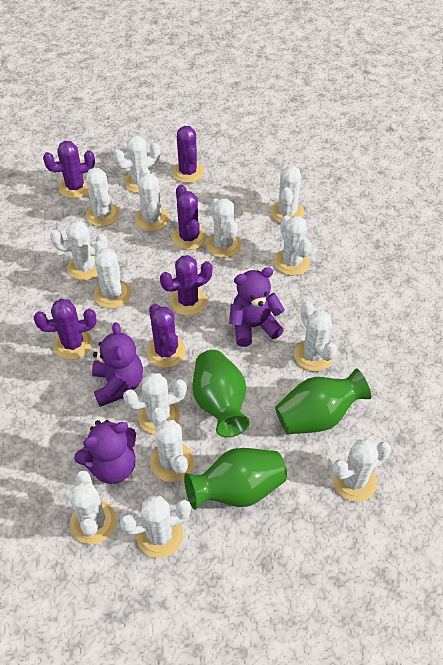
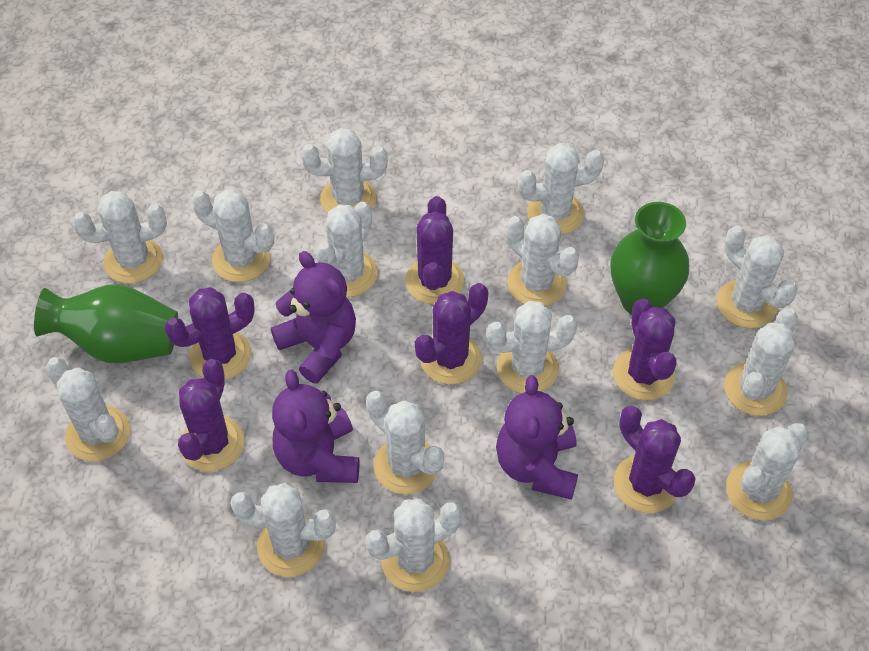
green vase: 3 -> 2

